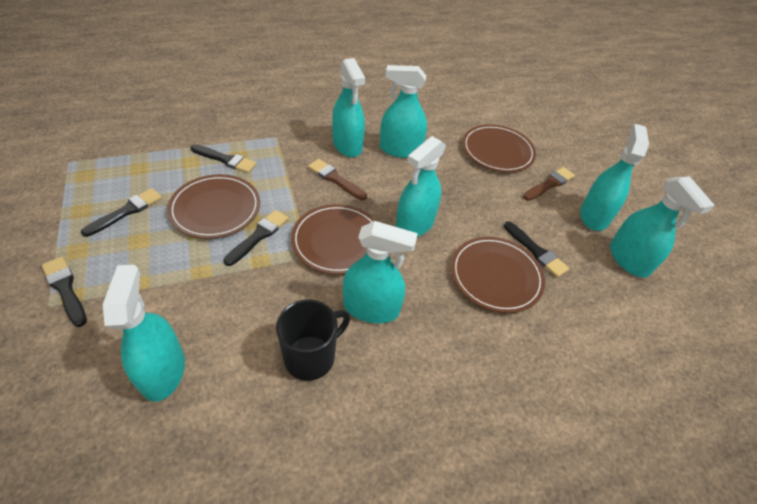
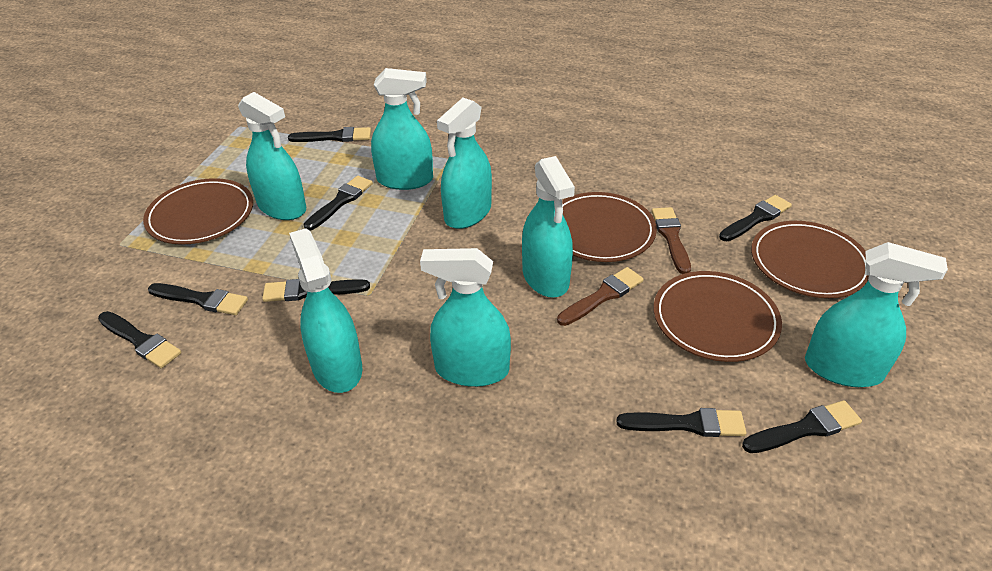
black brush: 5 -> 8
black mug: 1 -> 0

